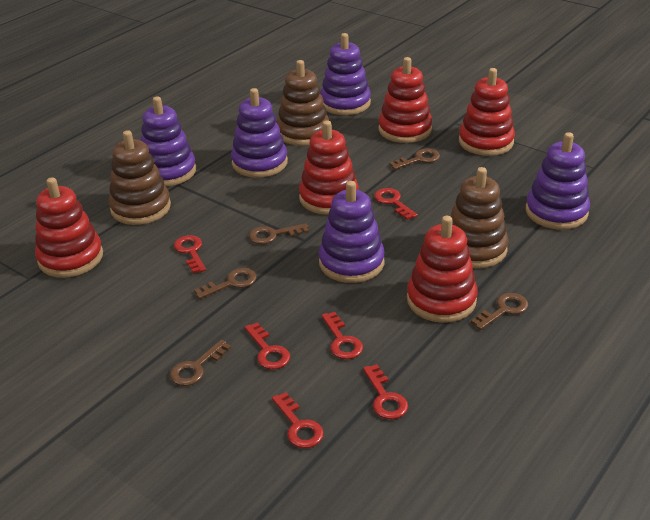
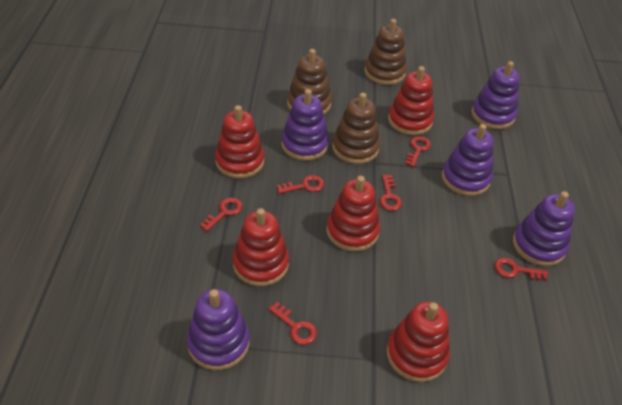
brown key: 5 -> 0

